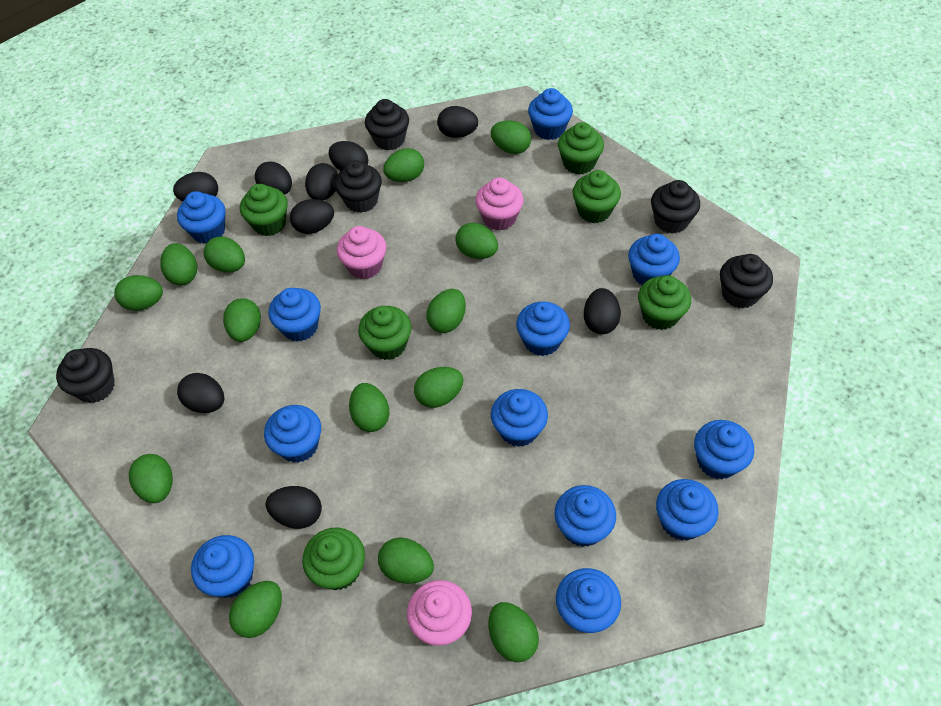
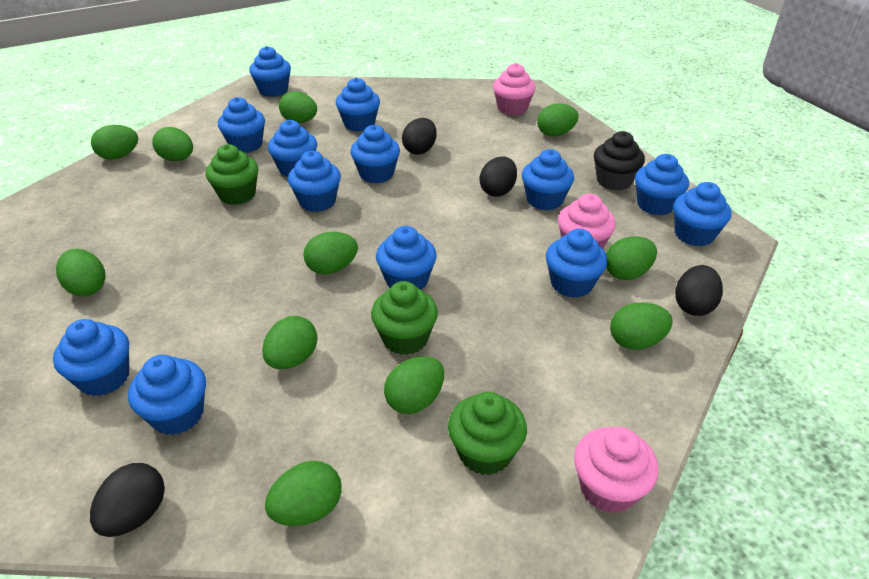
black cupcake: 5 -> 1
black egg: 9 -> 4
blue cupcake: 12 -> 13
green cupcake: 6 -> 3
green egg: 14 -> 11

